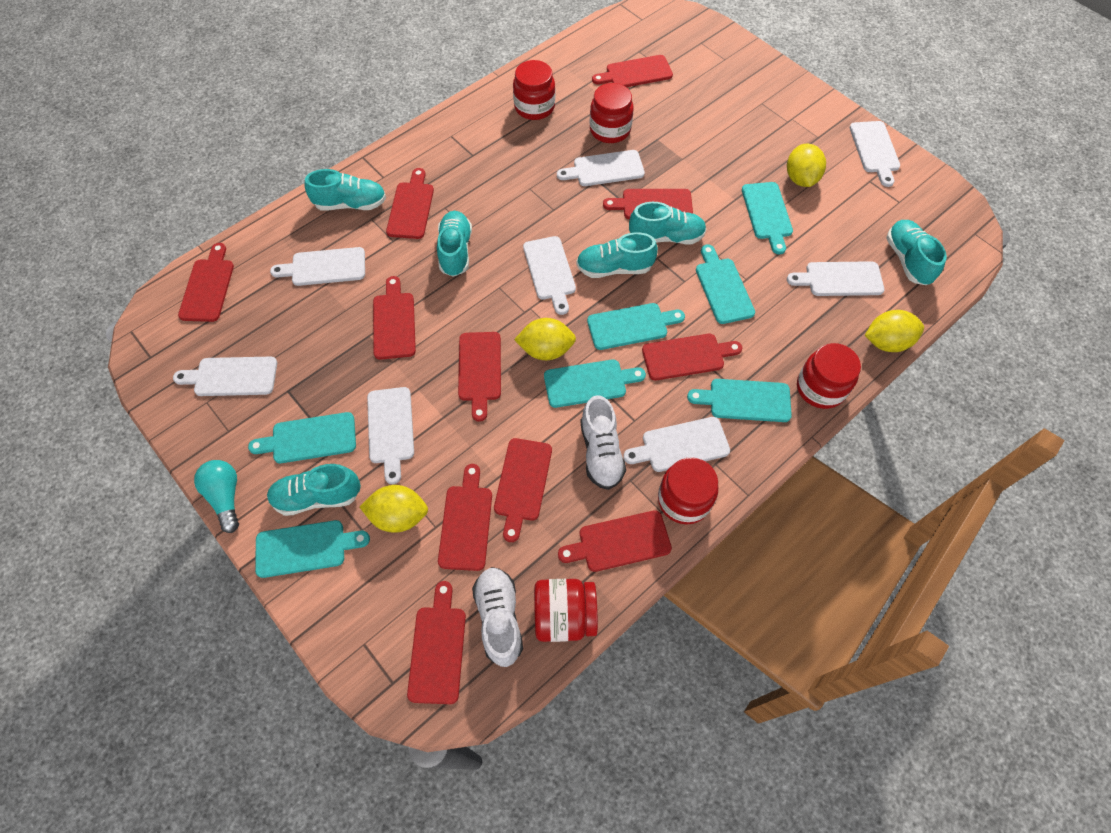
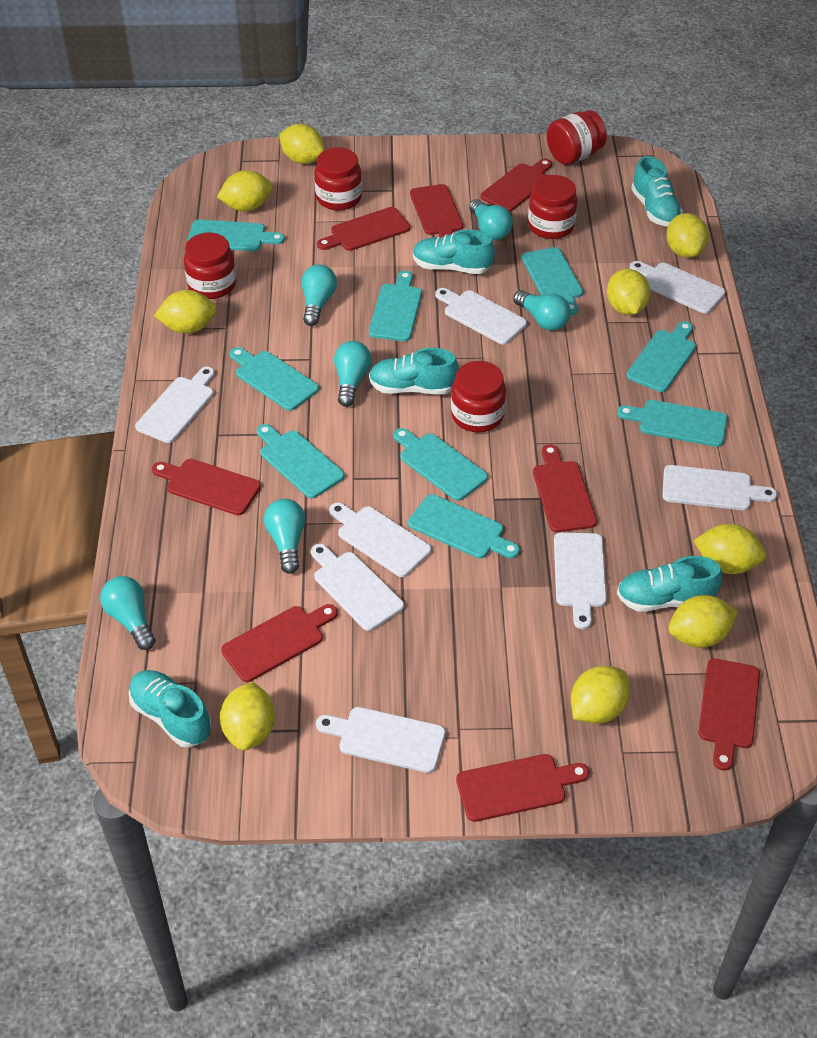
red cutting board: 11 -> 8
turquoise cutting board: 7 -> 9
turquoise light bulb: 1 -> 6
turquoise shoe: 6 -> 5
white shoe: 2 -> 0
yellow lemon: 4 -> 9

